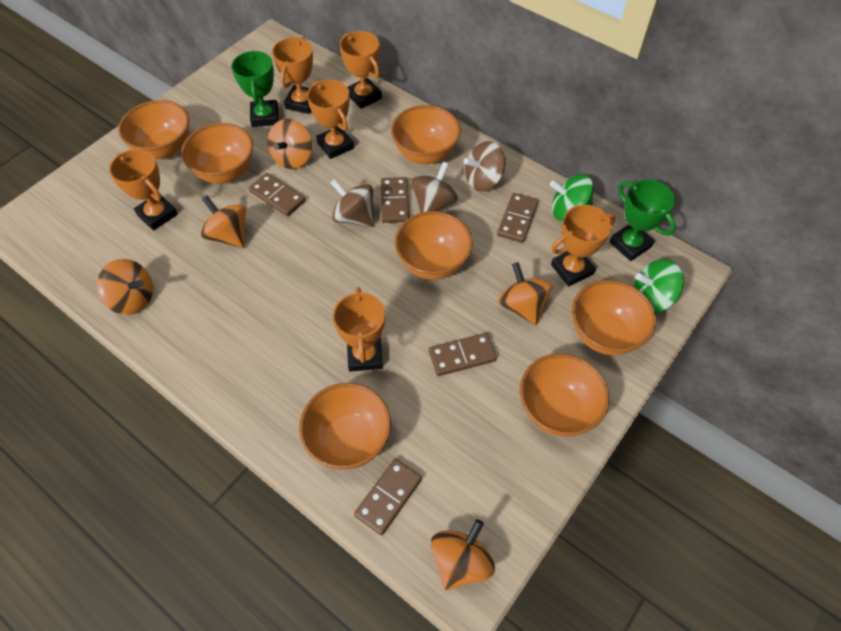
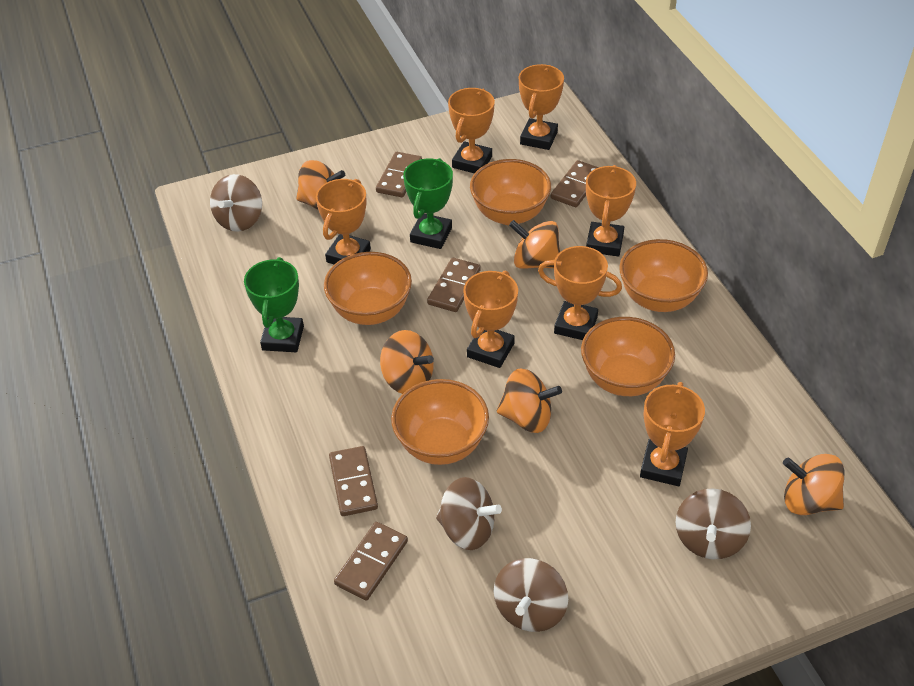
brown spinning top: 3 -> 4
green spinning top: 2 -> 0
orange bowl: 7 -> 5
orange trophy: 6 -> 7

